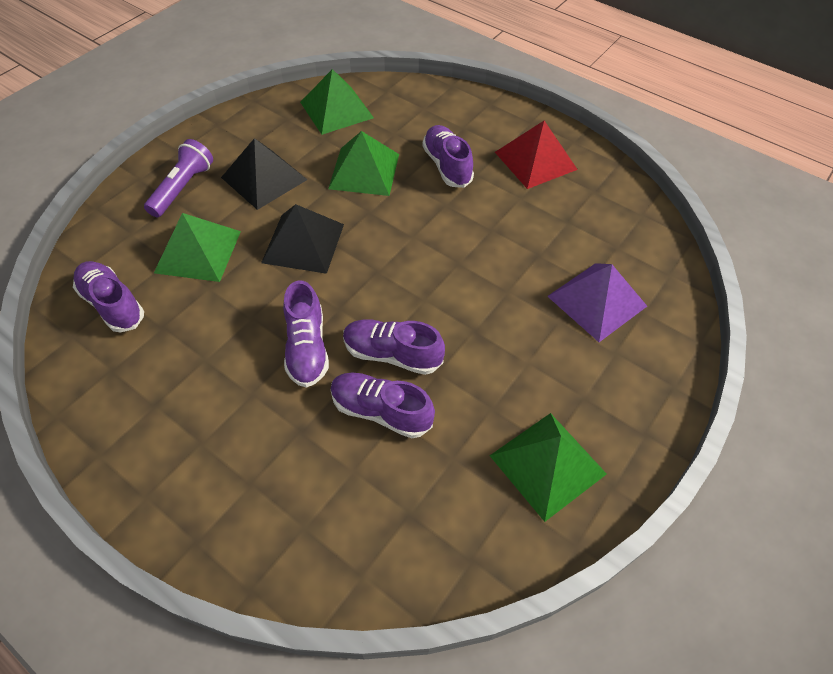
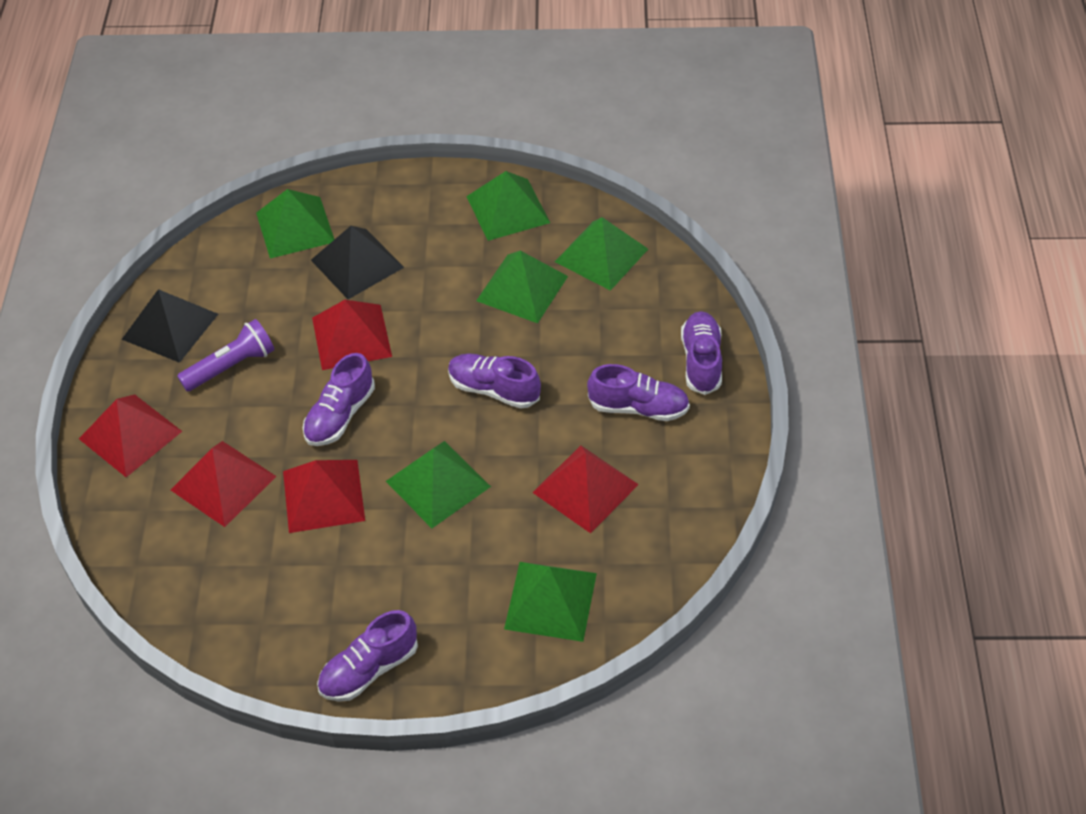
green pyramid: 4 -> 6
purple pyramid: 1 -> 0
red pyramid: 1 -> 5

